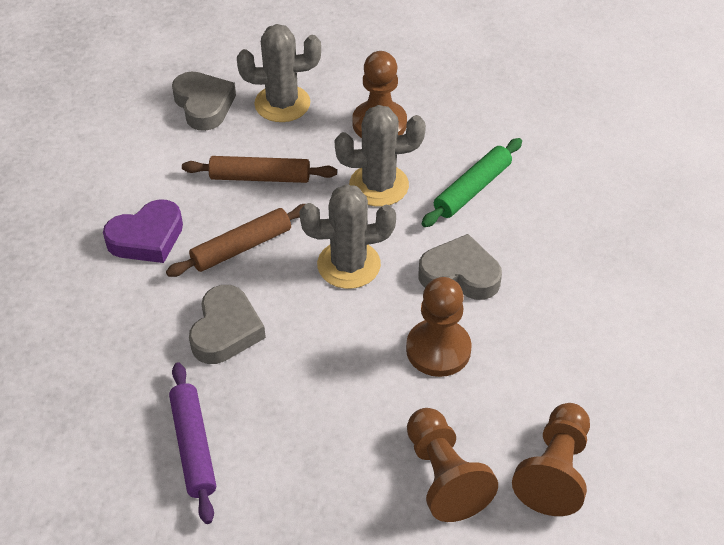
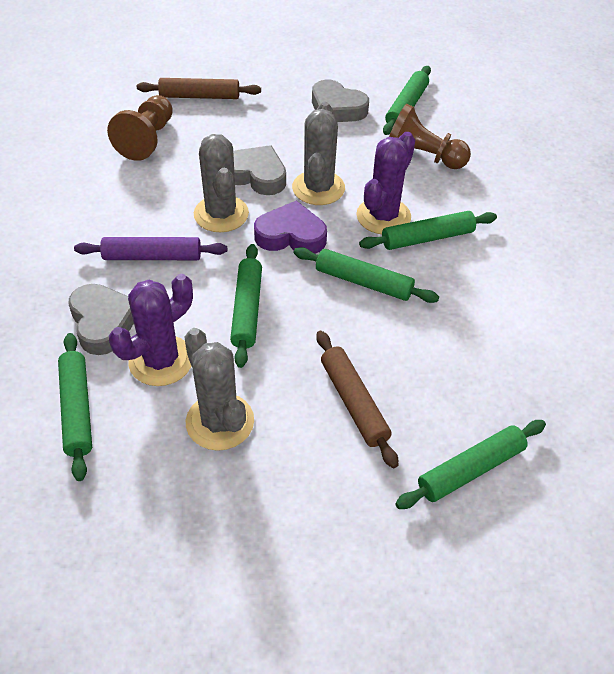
brown pawn: 4 -> 2
green rolling pin: 1 -> 6
purple cactus: 0 -> 2

